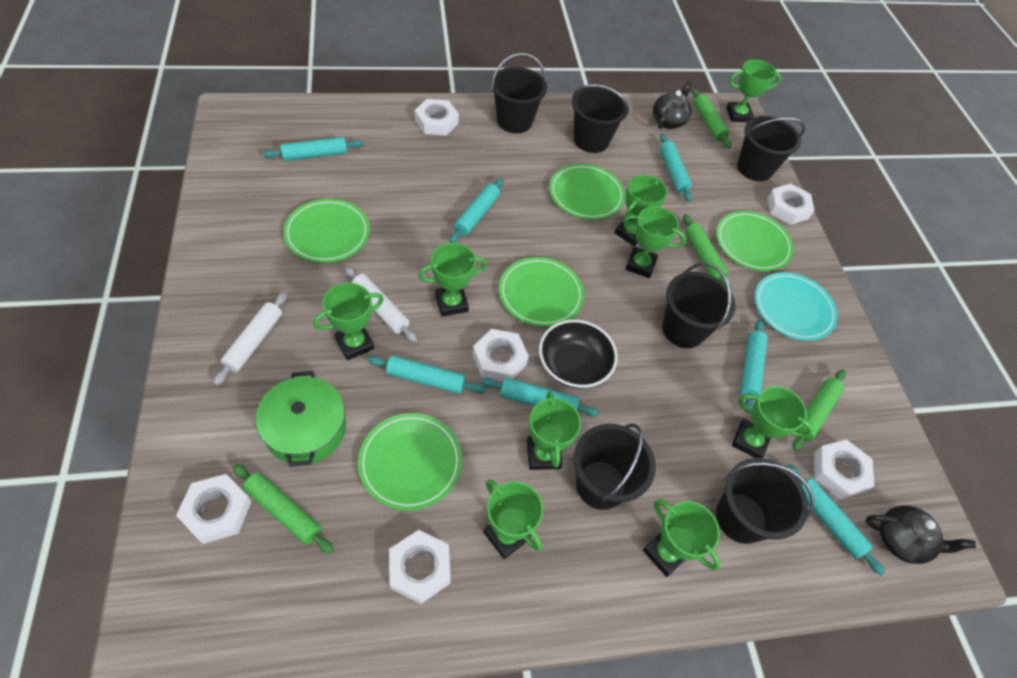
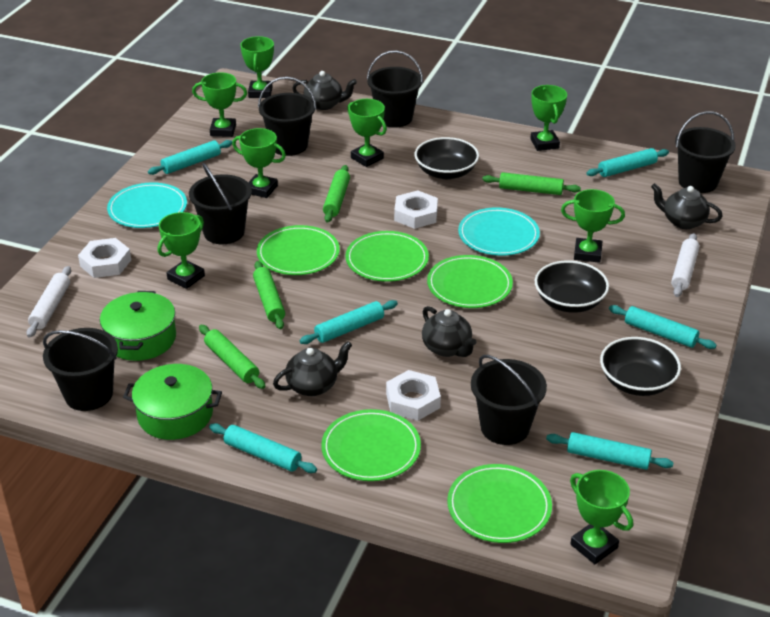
black bowl: 1 -> 3
black teapot: 2 -> 4
green pot: 1 -> 2
green trophy: 9 -> 8
turquoise plate: 1 -> 2
turquoise rolling pin: 7 -> 6
white nut: 6 -> 3

